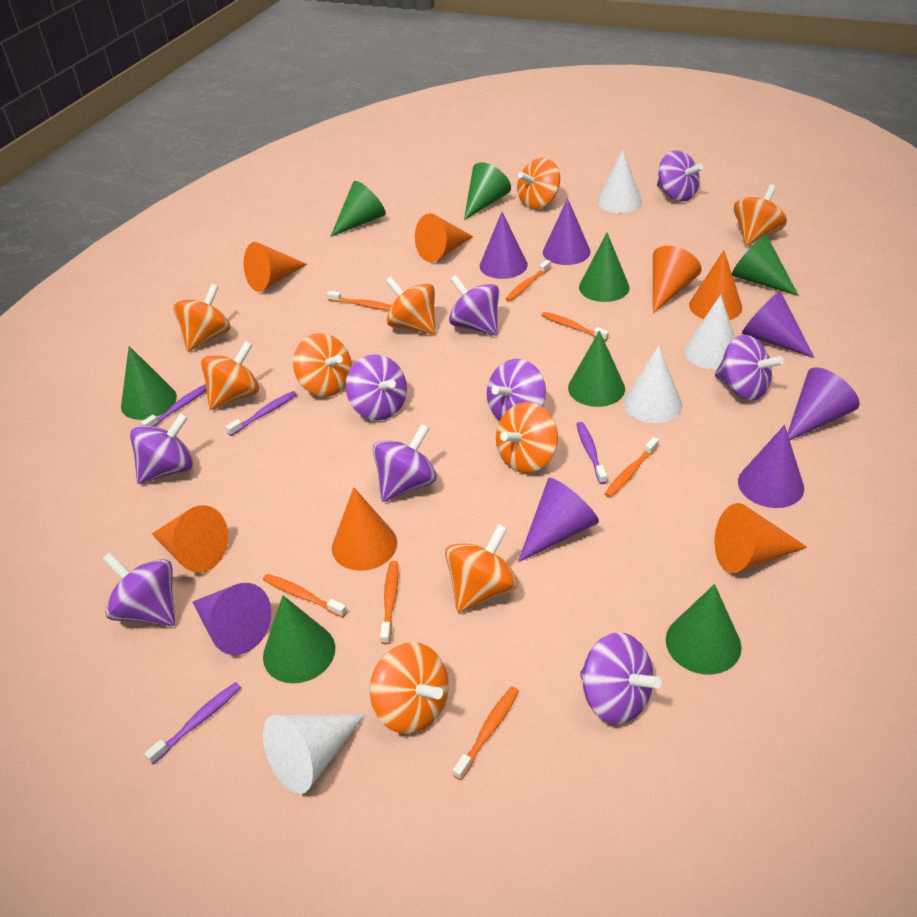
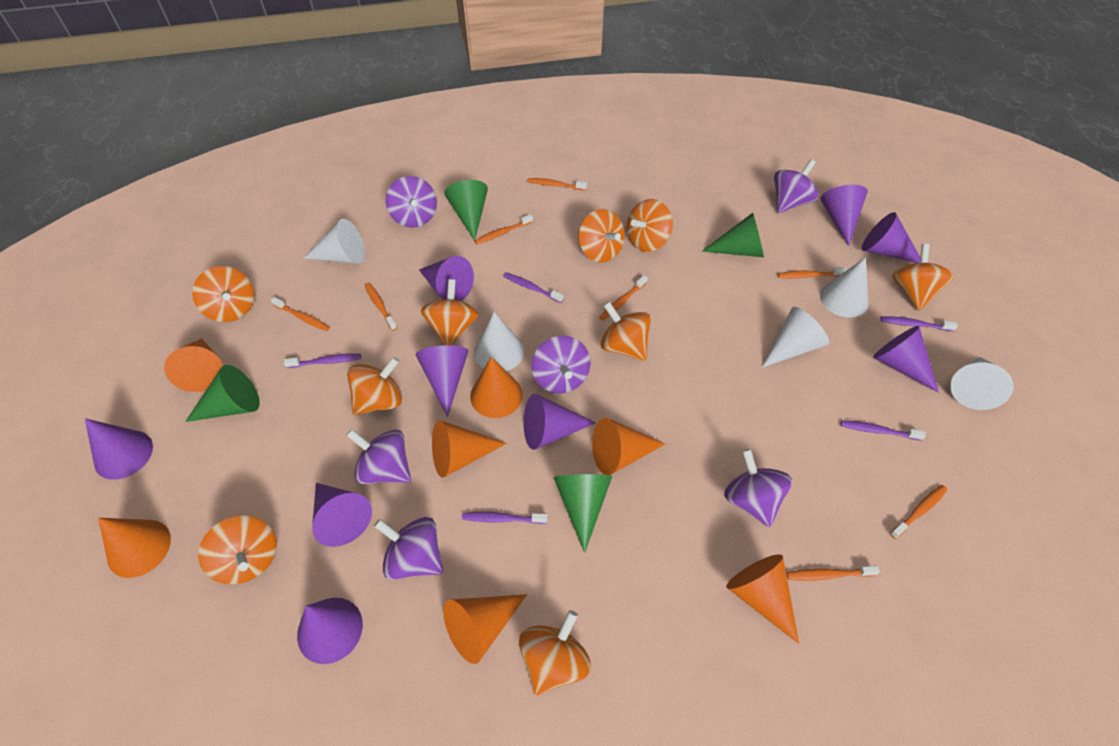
green cone: 8 -> 4
orange toothbrush: 7 -> 8
purple cone: 7 -> 9
purple spinning top: 9 -> 6
purple toothbrush: 4 -> 5
white cone: 4 -> 5

